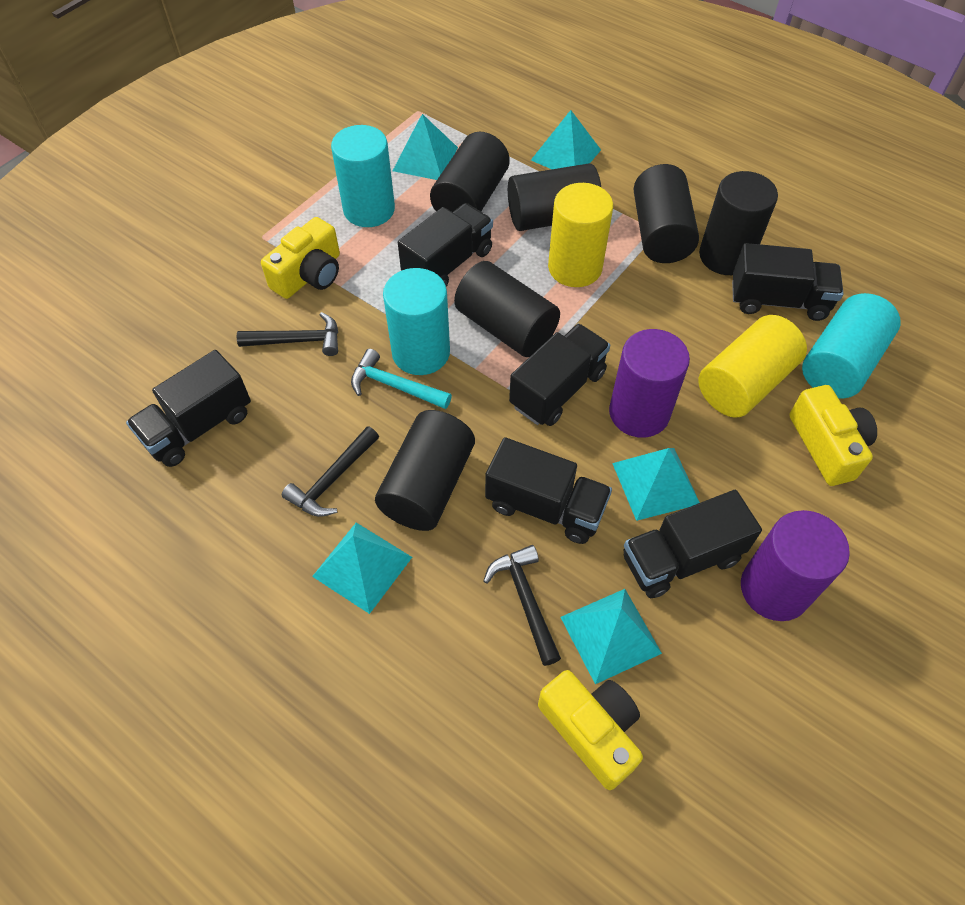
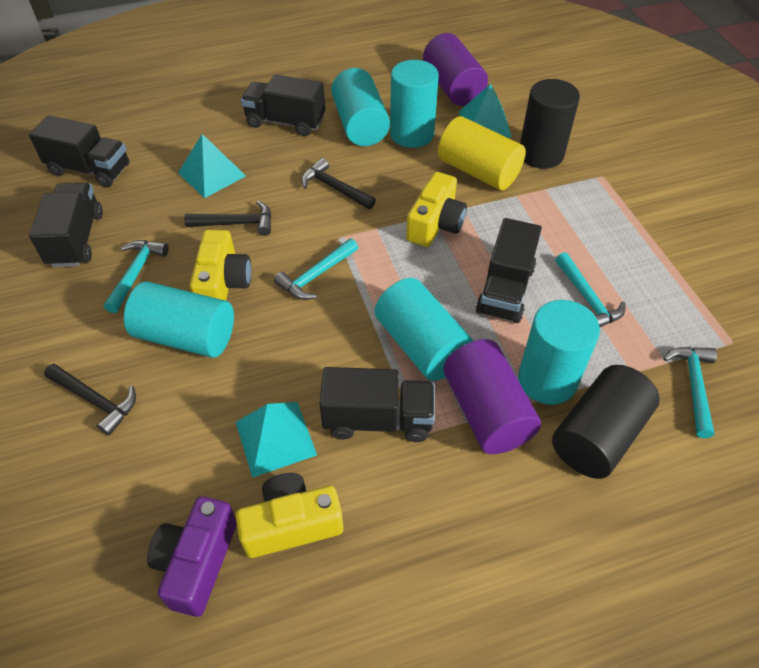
black cylinder: 6 -> 2
black truck: 6 -> 5
purple camera: 0 -> 1
turquoise cylinder: 3 -> 5
turquoise hammer: 1 -> 4
turquoise pyramid: 5 -> 3
yellow cylinder: 2 -> 1

